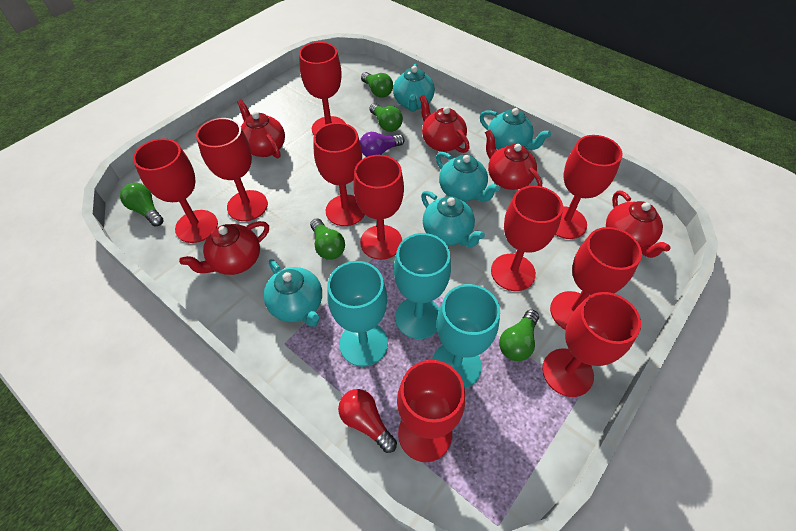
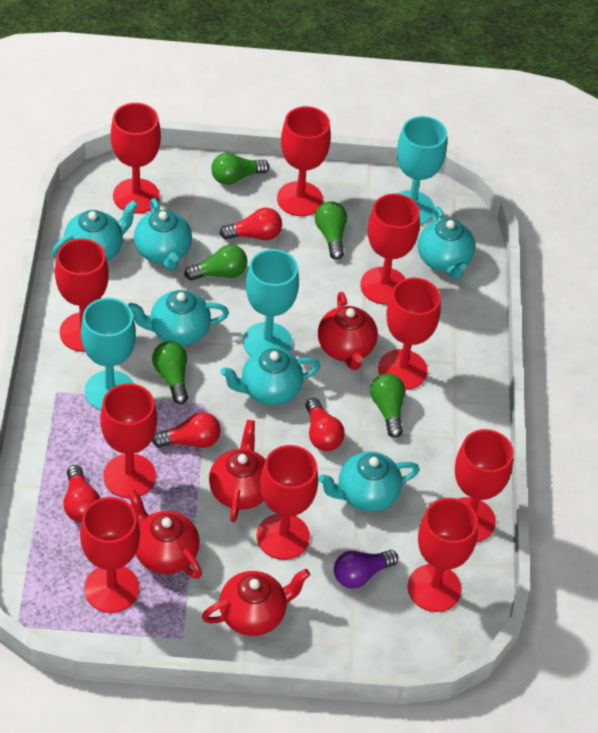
red light bulb: 1 -> 4
red teapot: 5 -> 4
turquoise teapot: 5 -> 6

